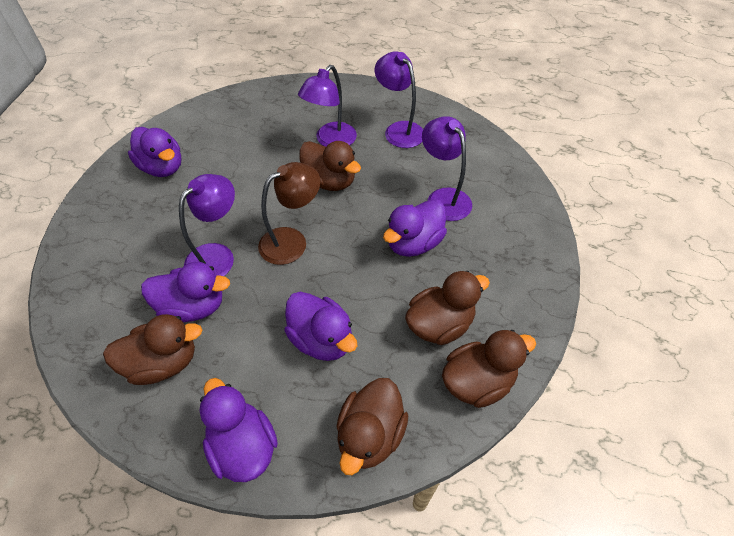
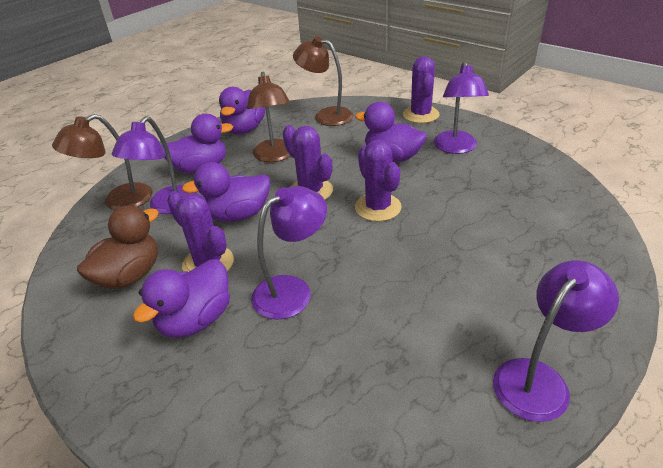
brown duck: 5 -> 1
brown lamp: 1 -> 3
purple cactus: 0 -> 4

